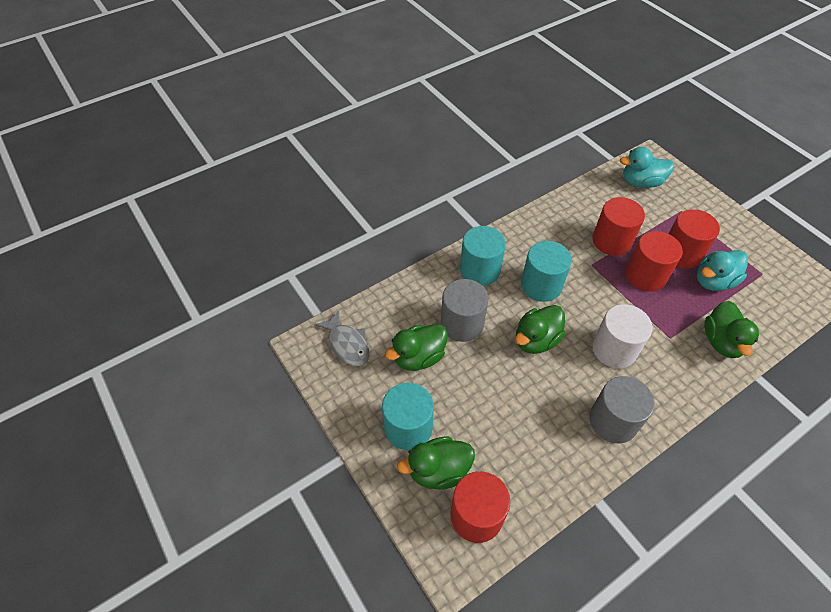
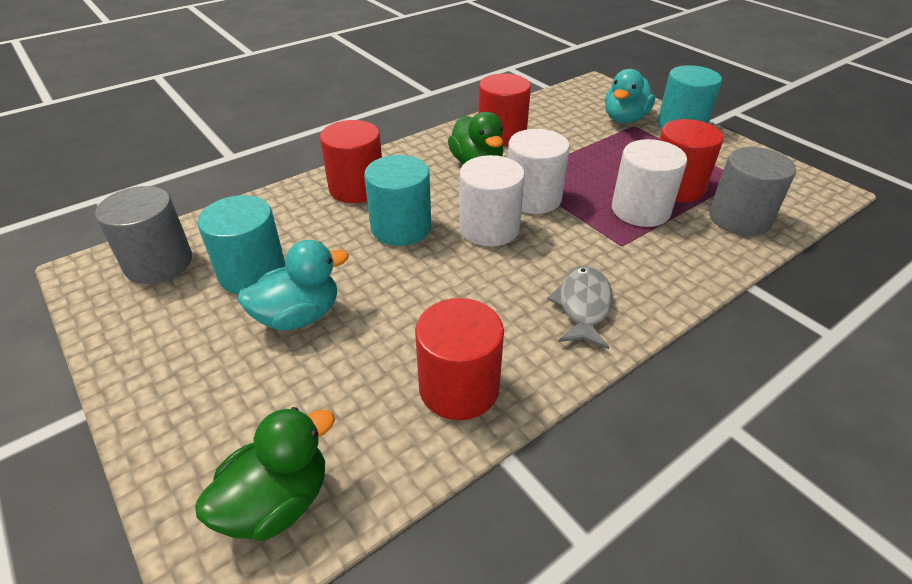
green duck: 4 -> 2
white cylinder: 1 -> 3

